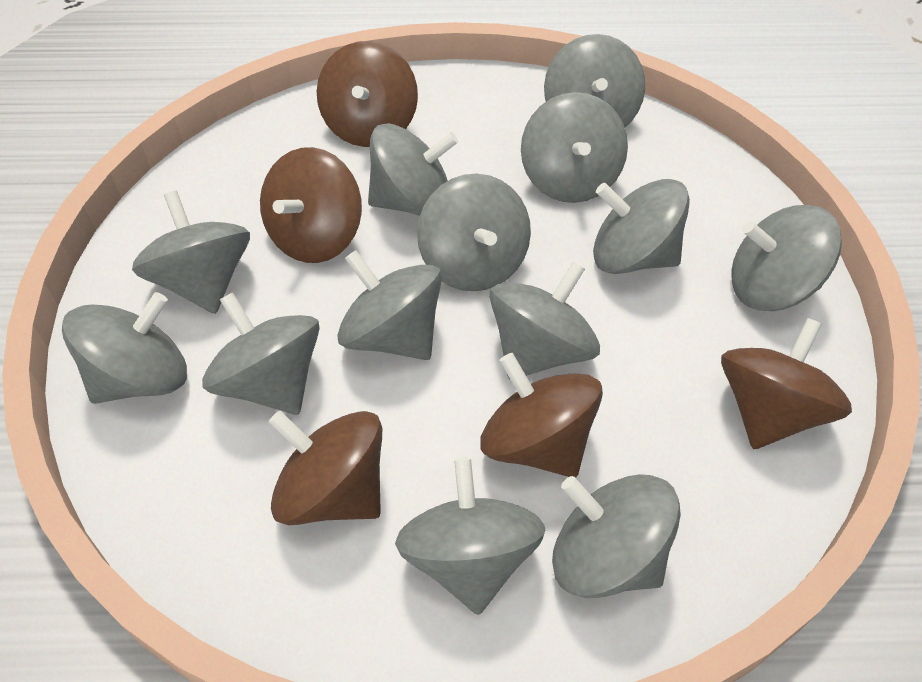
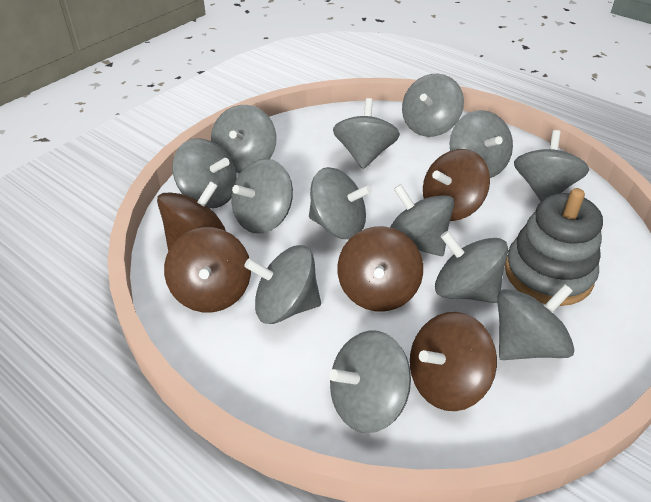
grey stacking toy: 0 -> 1

